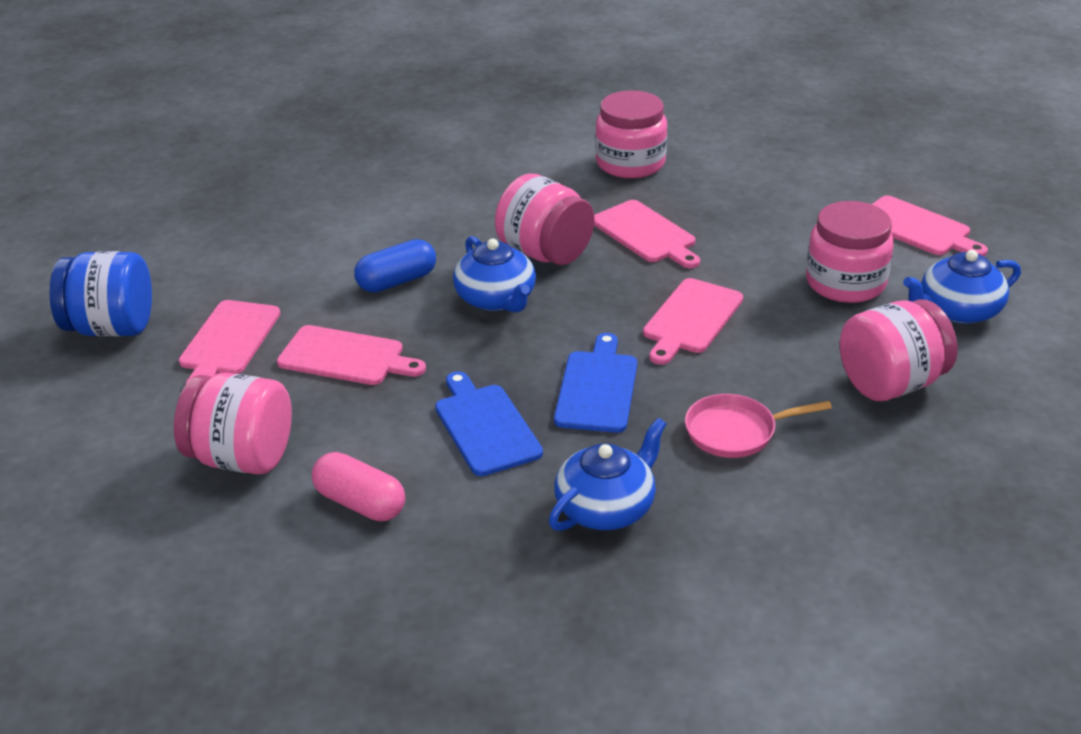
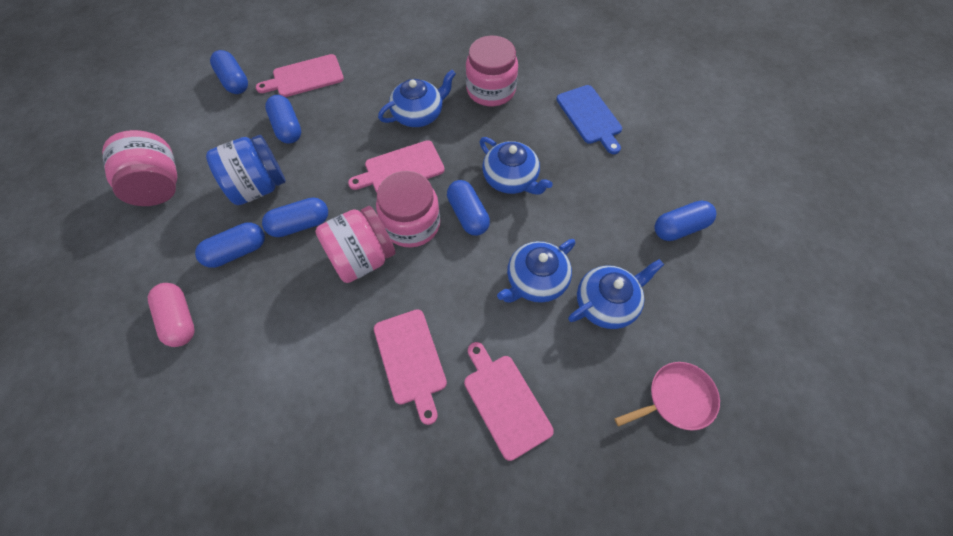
blue capsule: 1 -> 6
blue cutting board: 2 -> 1
blue teapot: 3 -> 4
pink cutting board: 5 -> 4
pink jar: 5 -> 4

